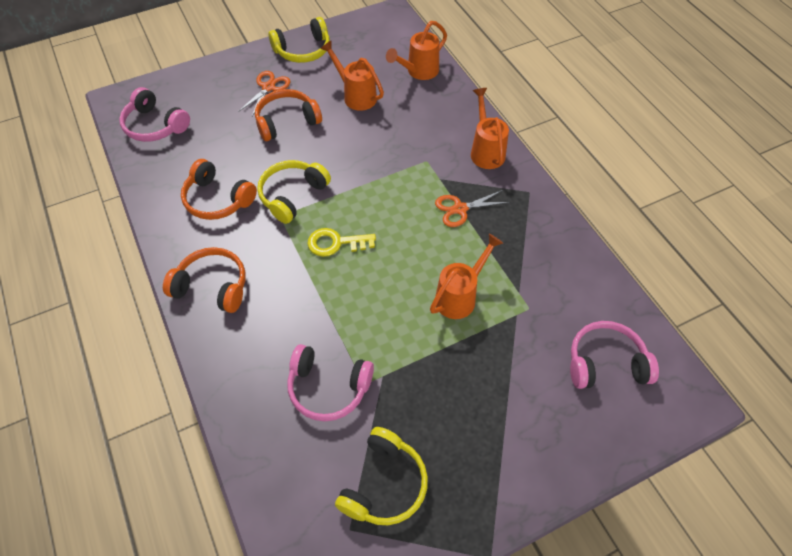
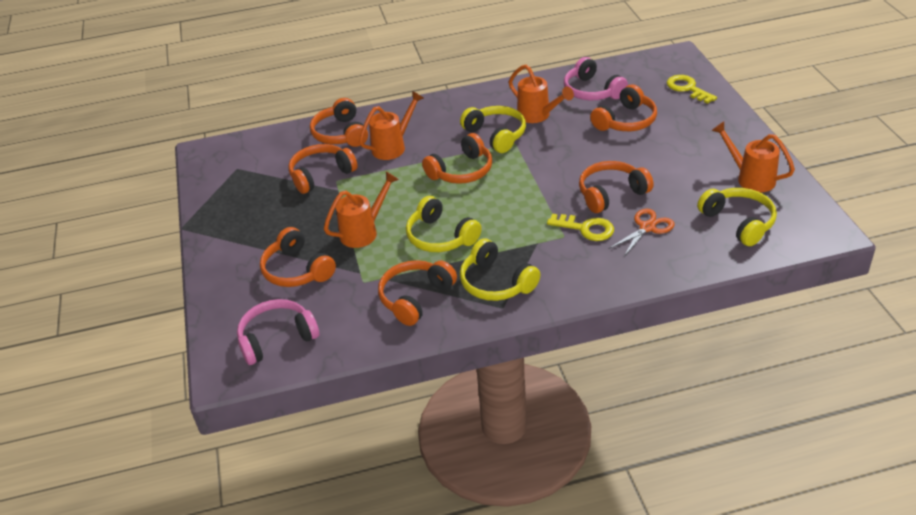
orange headphones: 3 -> 7
orange scissors: 2 -> 1
pink headphones: 3 -> 2
yellow headphones: 3 -> 4
yellow key: 1 -> 2

